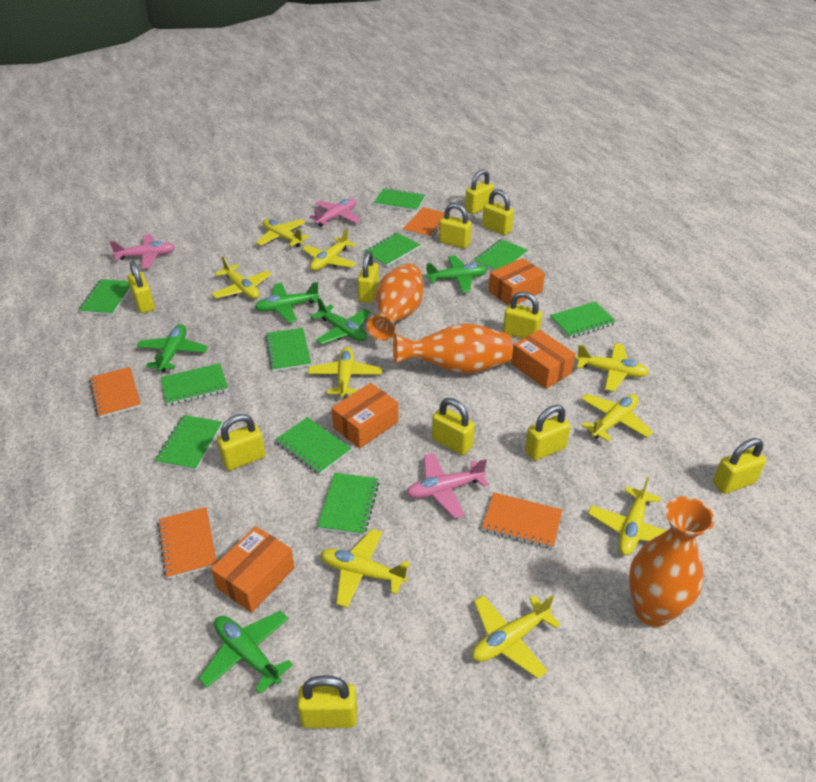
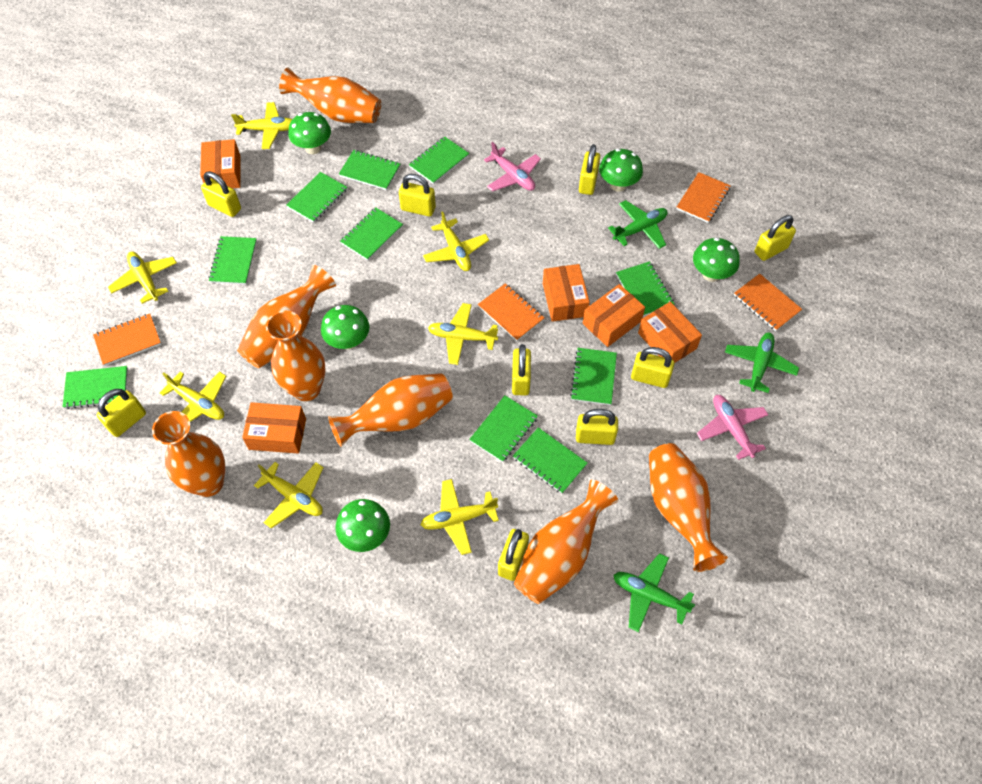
green mushroom: 0 -> 5
green plane: 5 -> 3
orange box: 4 -> 5
orange vase: 3 -> 7
pink plane: 3 -> 2
yellow padlock: 11 -> 9
yellow plane: 9 -> 7

